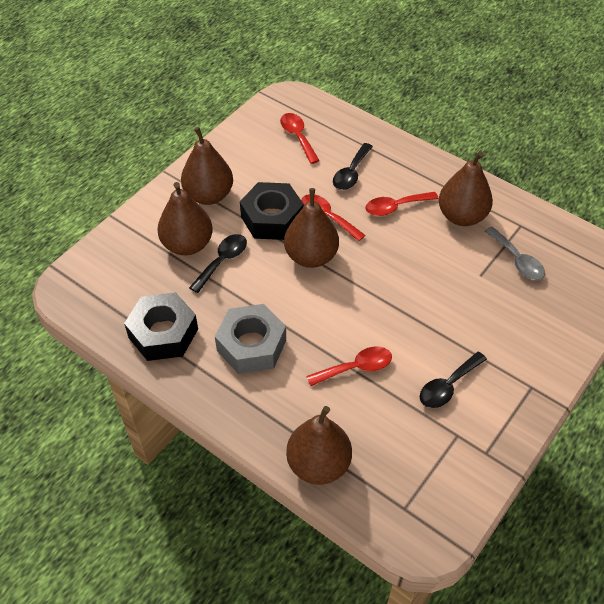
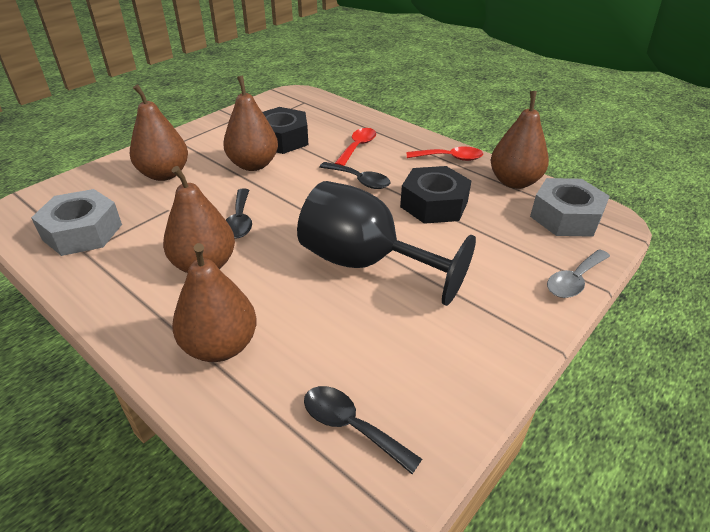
black goblet: 0 -> 1
grey nut: 1 -> 2
red spoon: 4 -> 2

